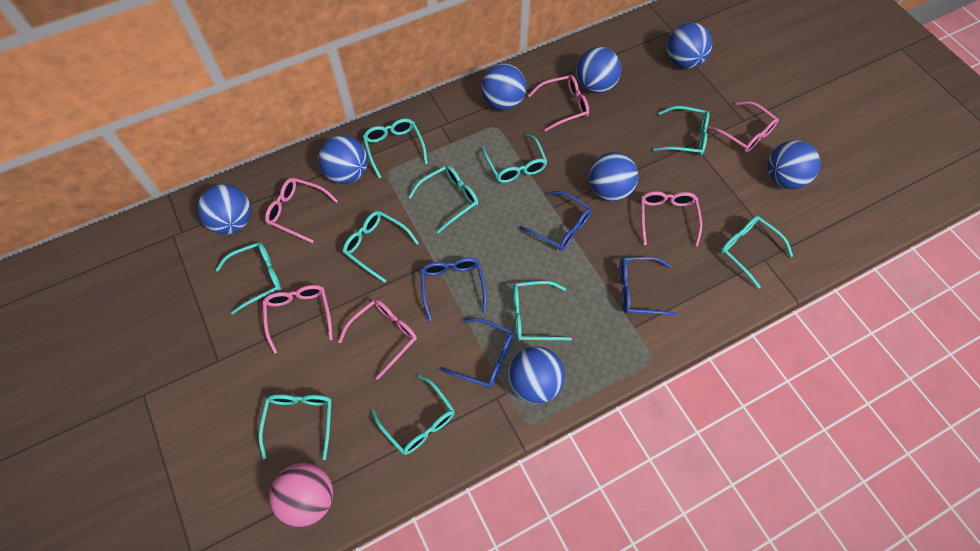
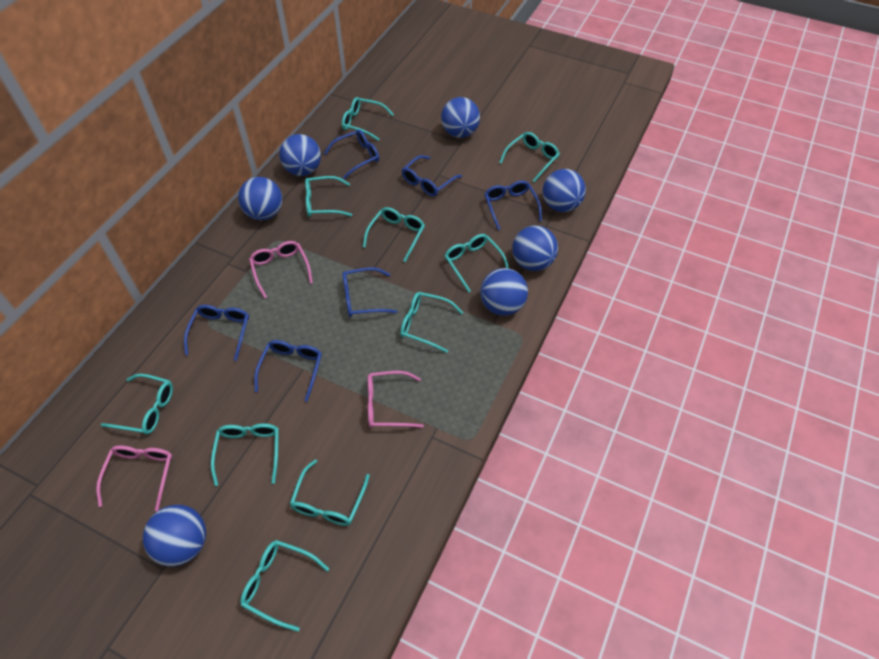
blue ball: 8 -> 7
blue glasses: 4 -> 6
pink ball: 1 -> 0
pink glasses: 6 -> 3

